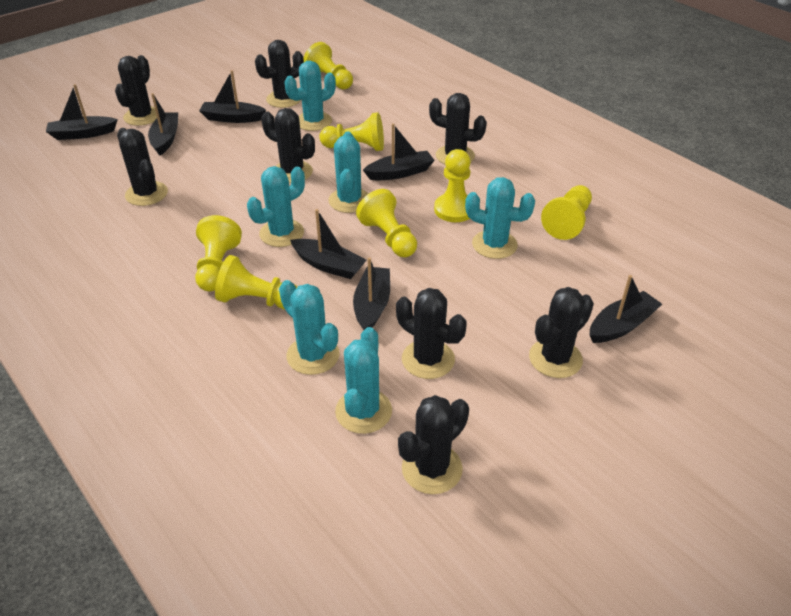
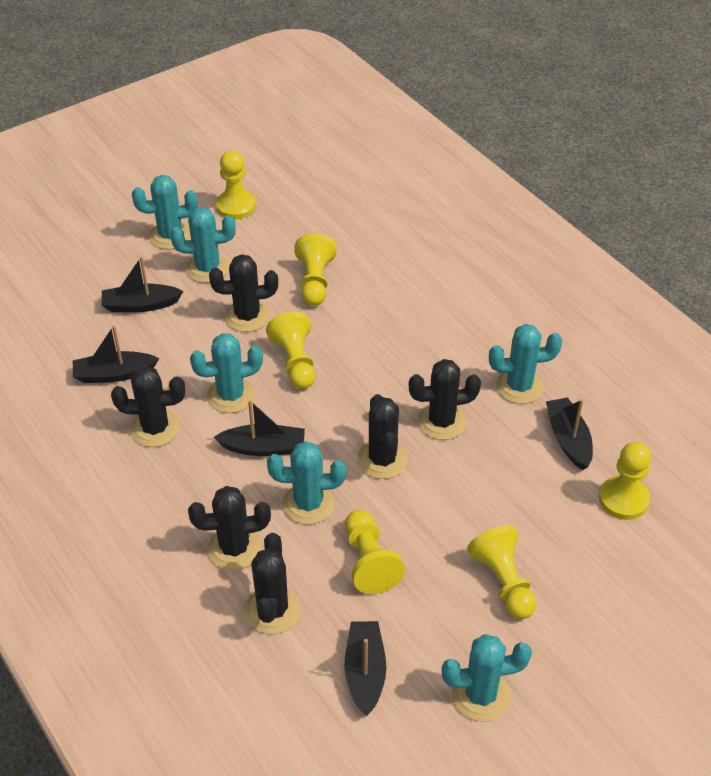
black boat: 7 -> 5
black cactus: 8 -> 6
yellow pawn: 7 -> 6

